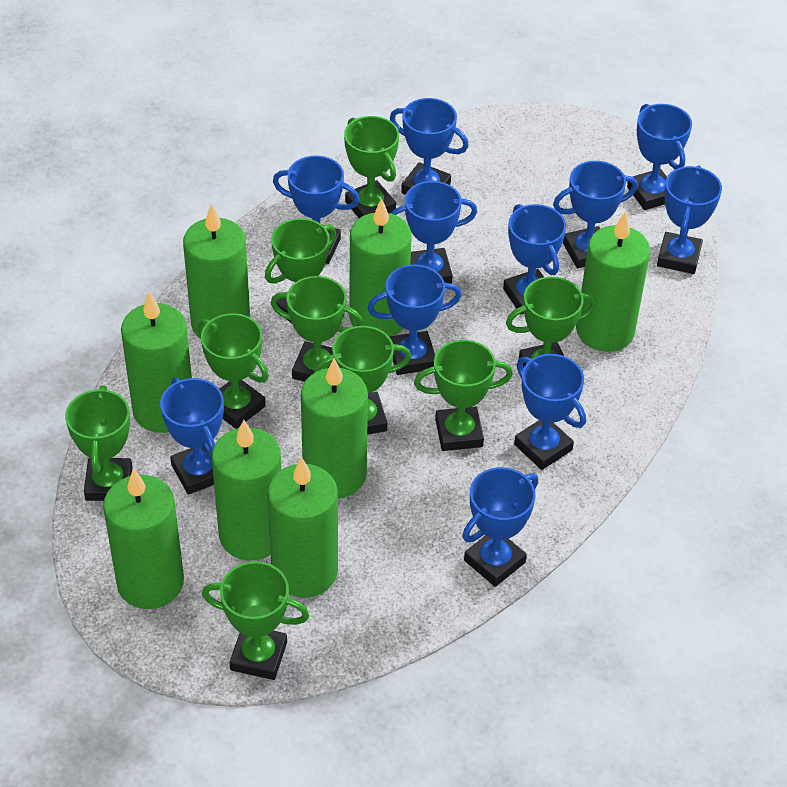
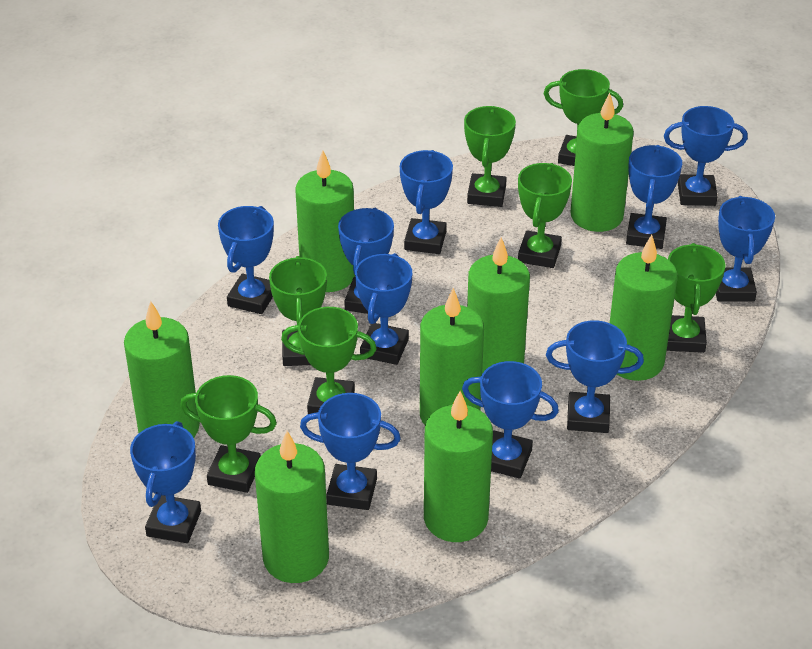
green trophy: 9 -> 7

